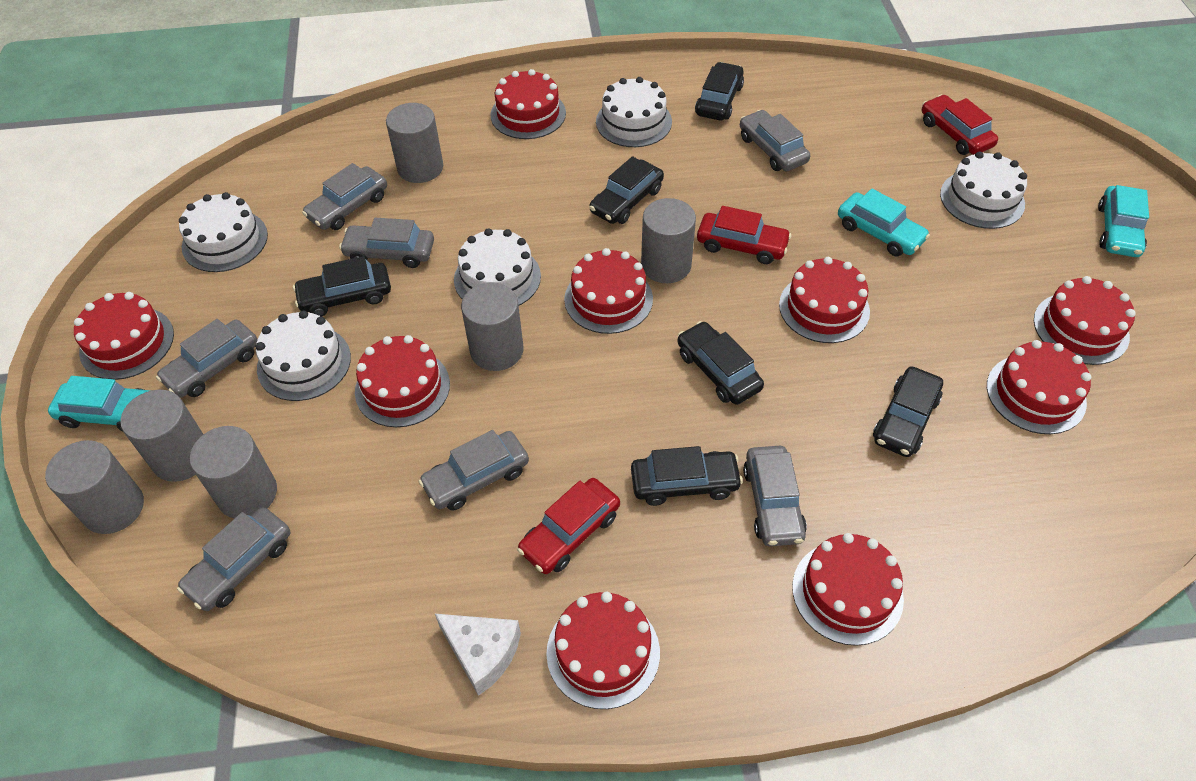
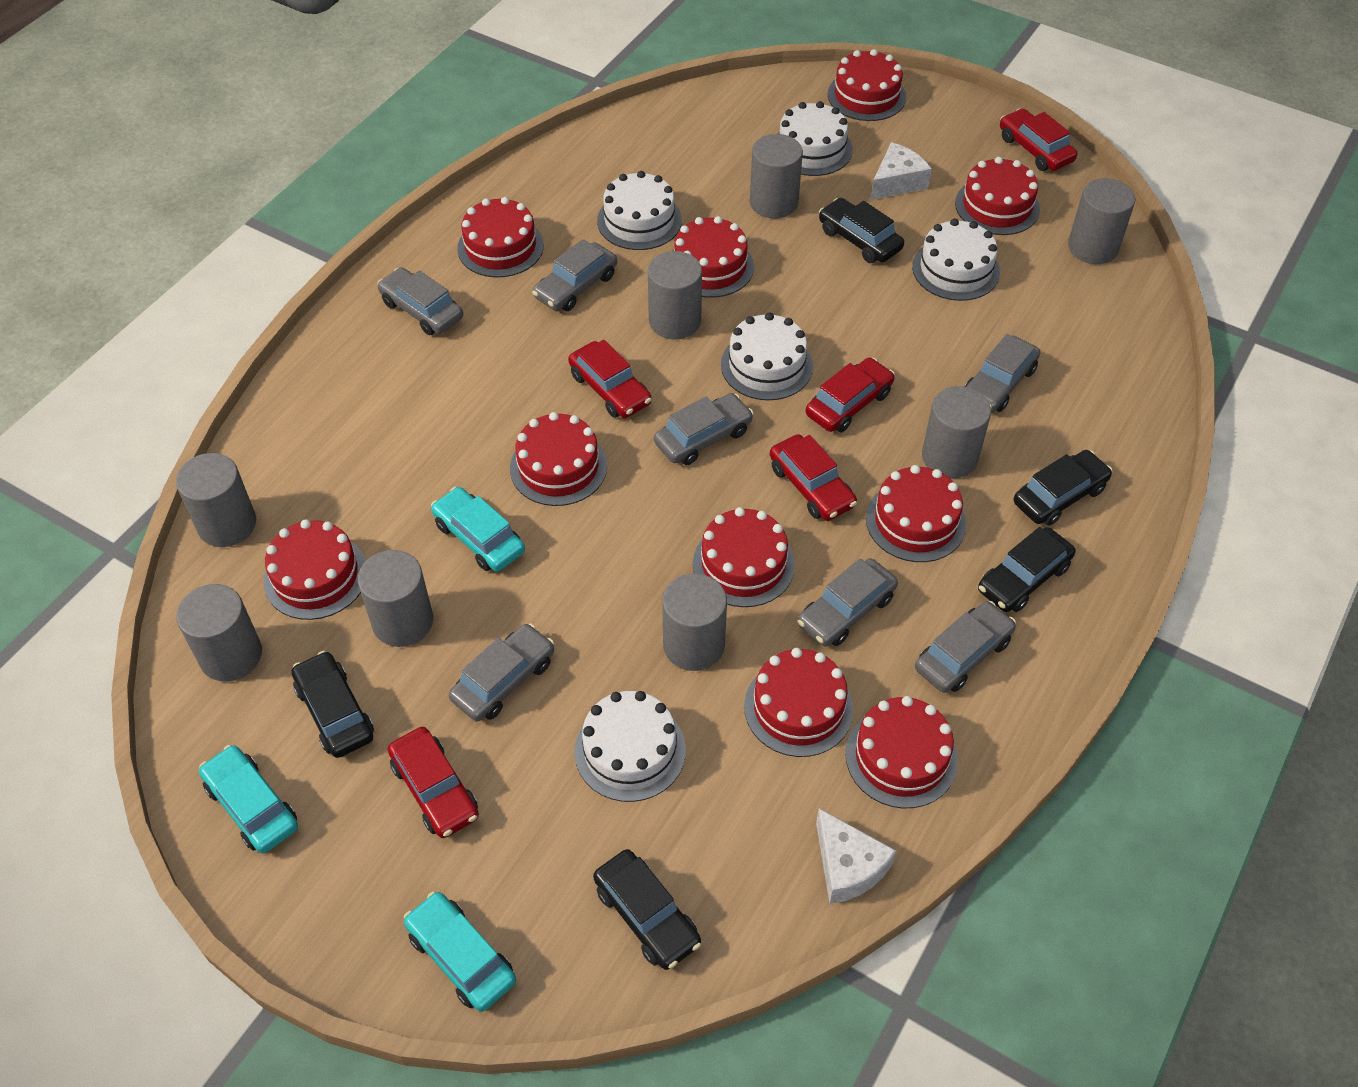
black car: 6 -> 5
grey cylinder: 6 -> 8
red cake: 9 -> 10
red car: 3 -> 5
white cheese: 1 -> 2

